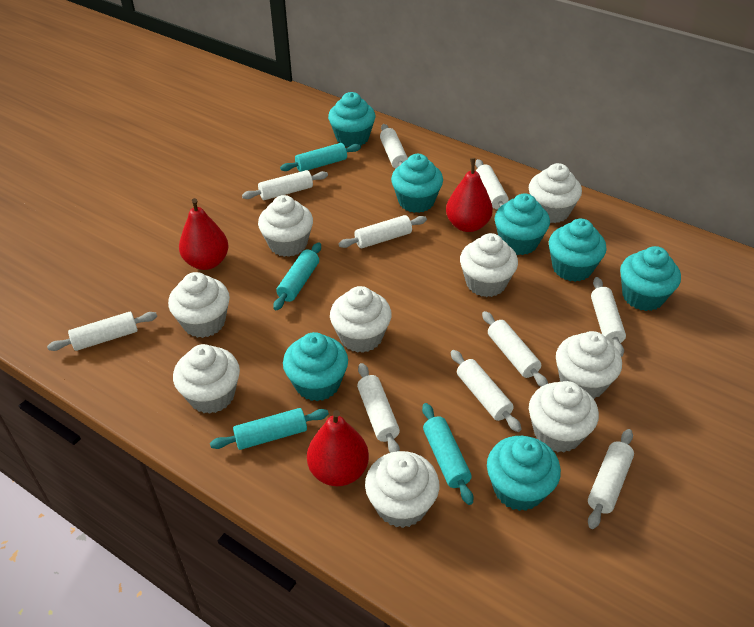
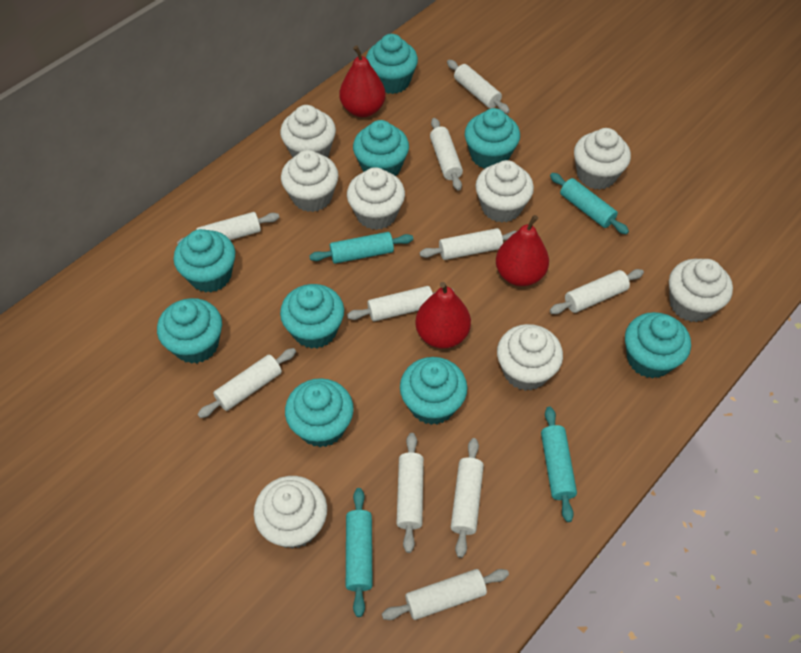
turquoise cupcake: 7 -> 9
white cupcake: 9 -> 8

